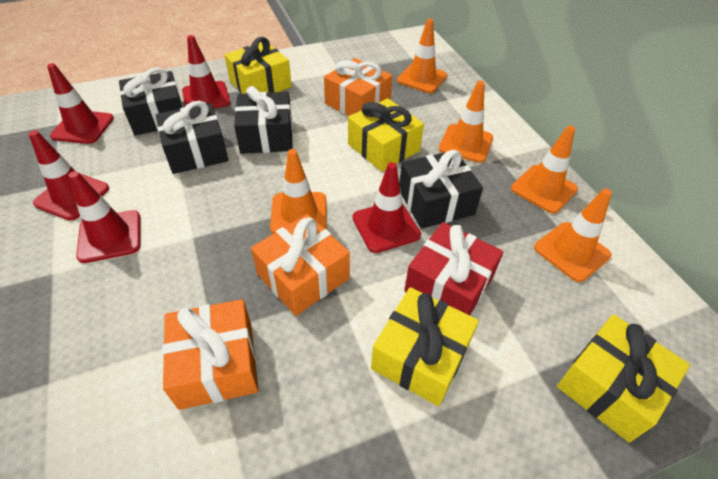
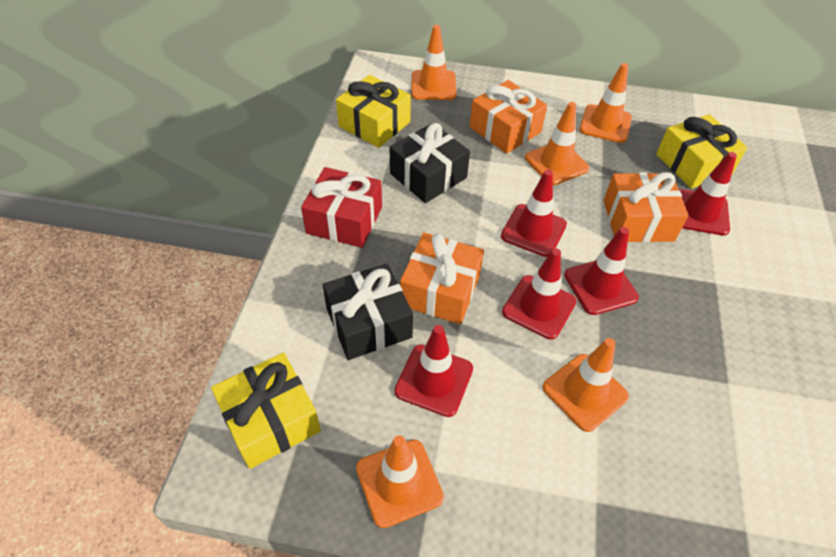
black gift: 4 -> 2
yellow gift: 4 -> 3

